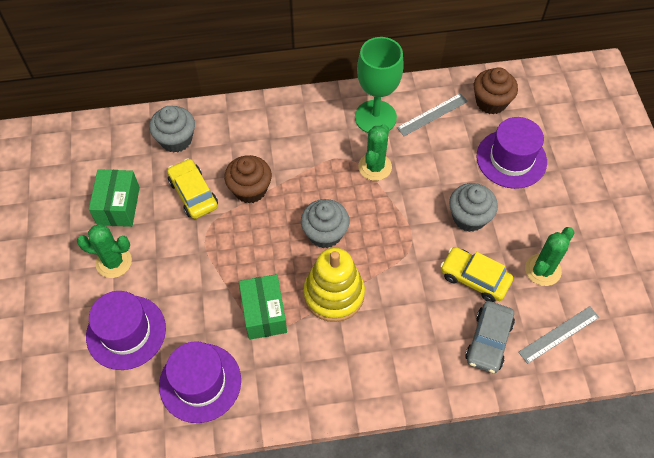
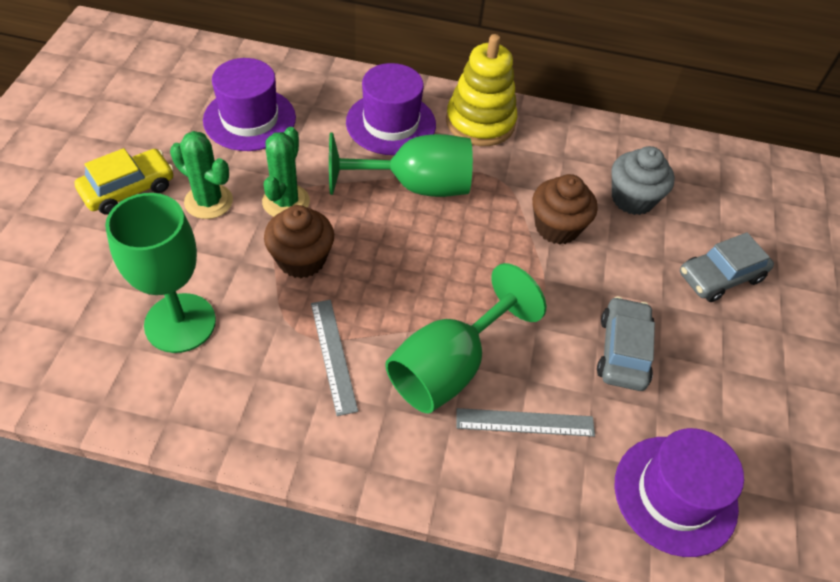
green box: 2 -> 0
green cactus: 3 -> 2
green goblet: 1 -> 3
grey car: 1 -> 2
grey cupcake: 3 -> 1
yellow car: 2 -> 1

